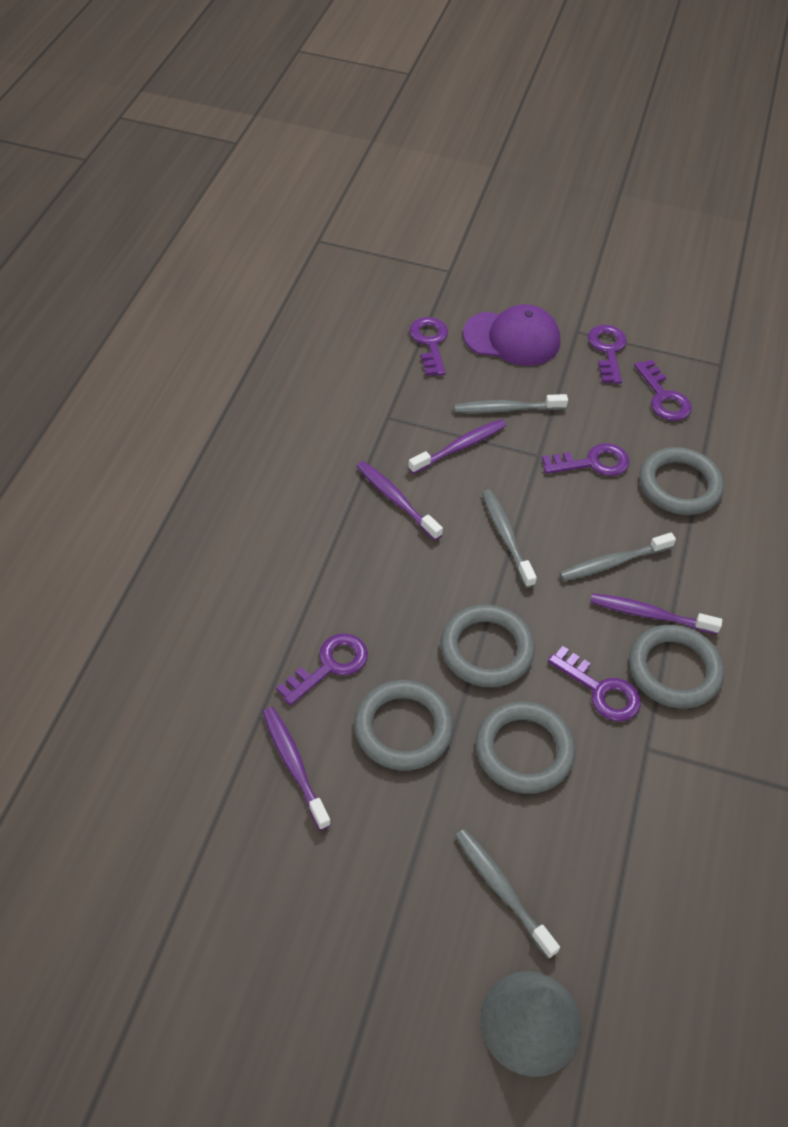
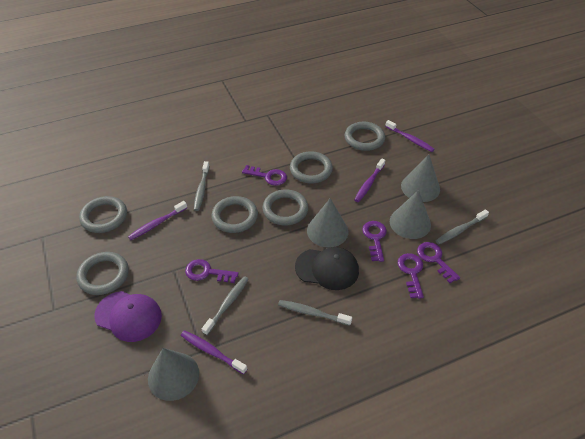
black cap: 0 -> 1
grey cone: 1 -> 4
grey ring: 5 -> 6
purple key: 6 -> 5

